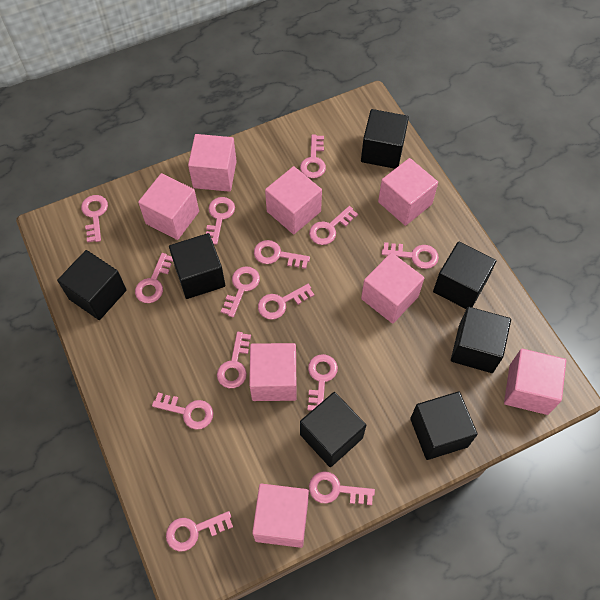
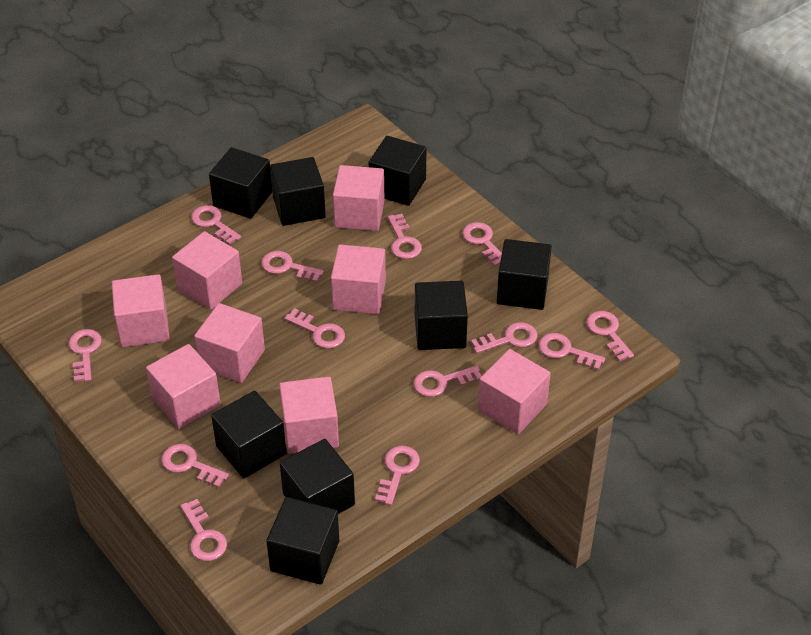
black cube: 7 -> 8
pink key: 14 -> 13

